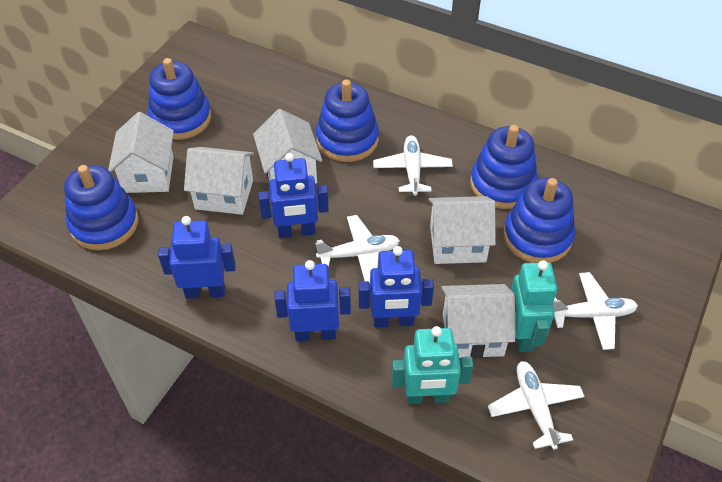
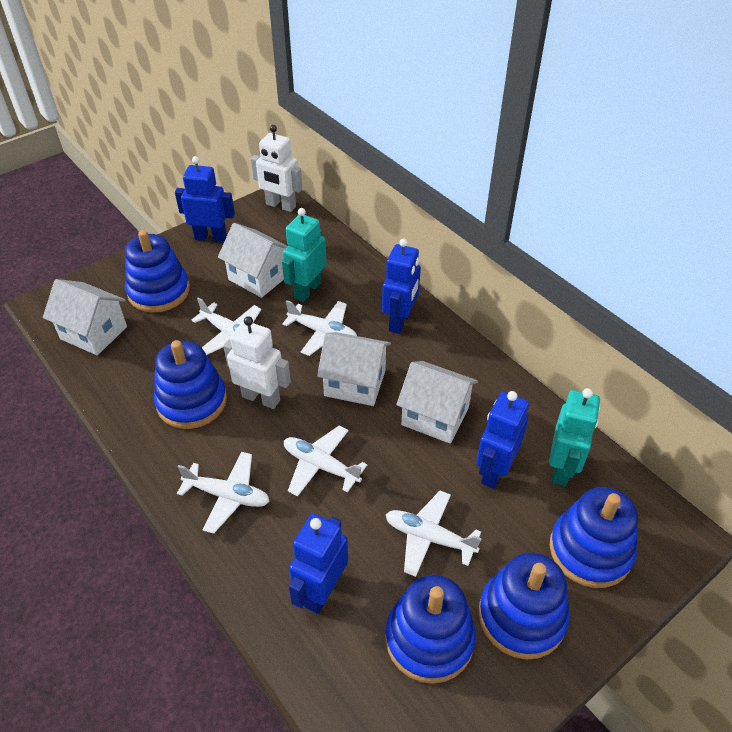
white house: 5 -> 4
white plane: 4 -> 5
white robot: 0 -> 2

